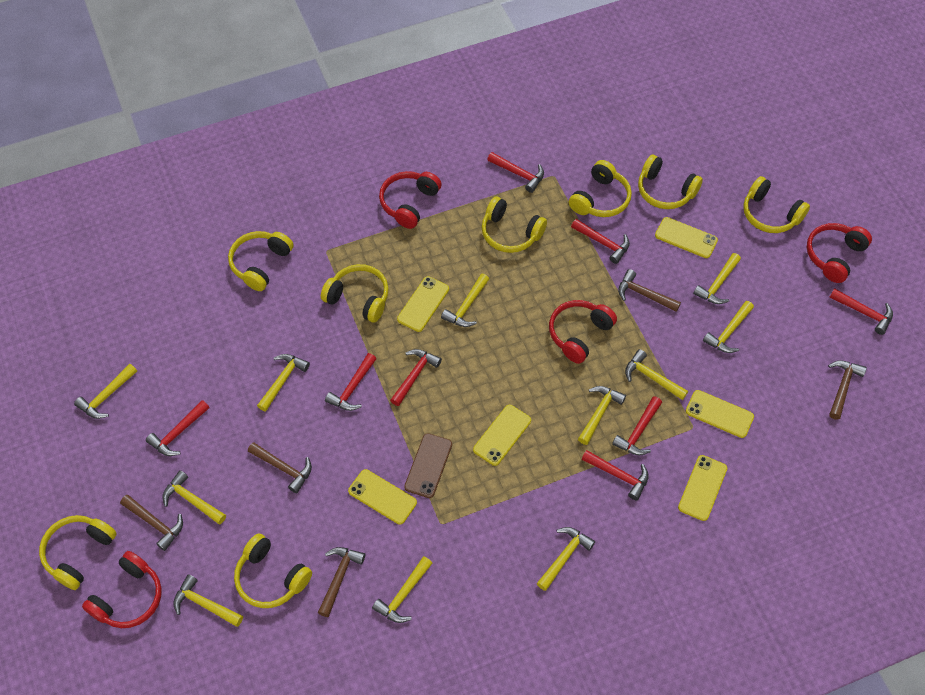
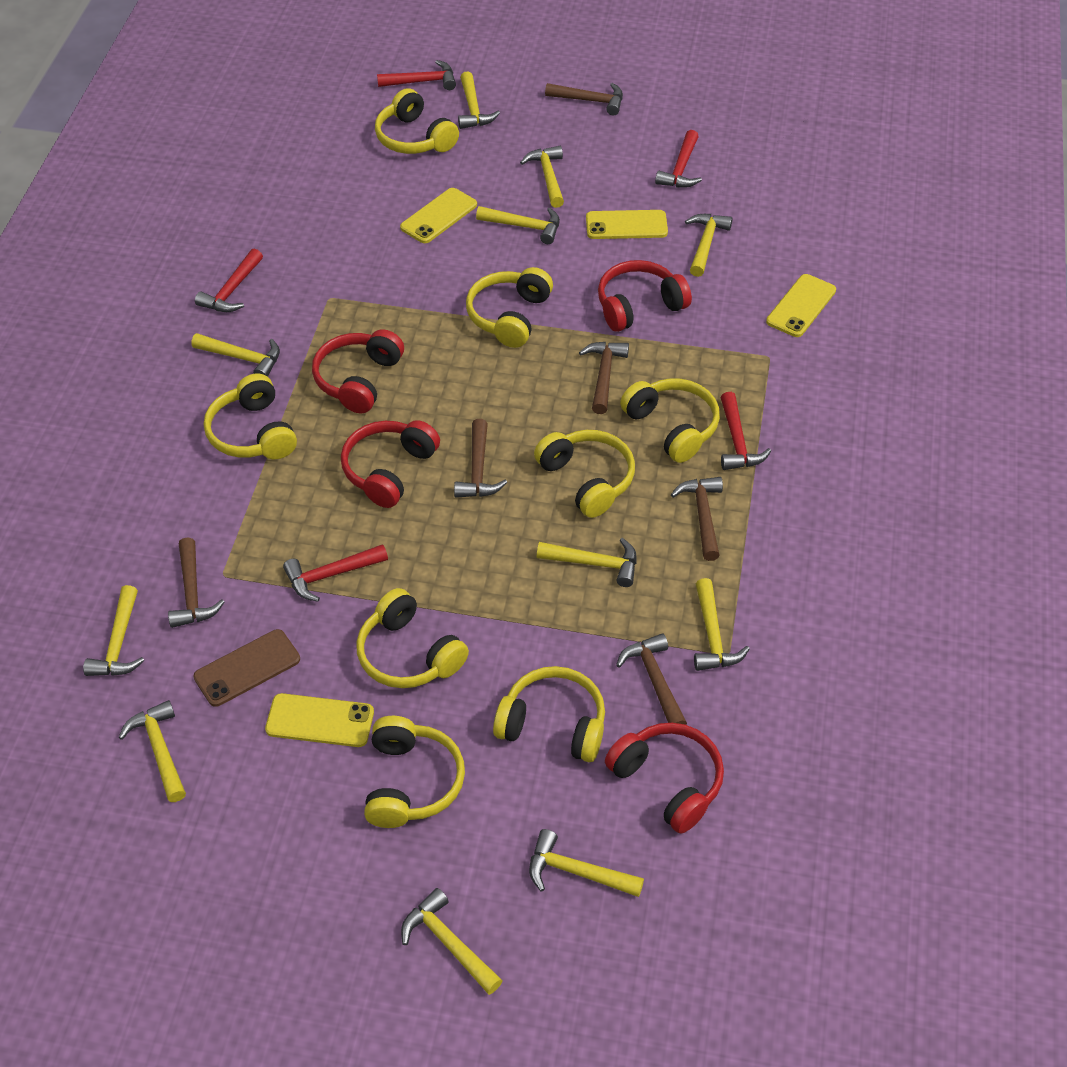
brown hammer: 5 -> 6
red hammer: 8 -> 5
yellow phone: 6 -> 4

